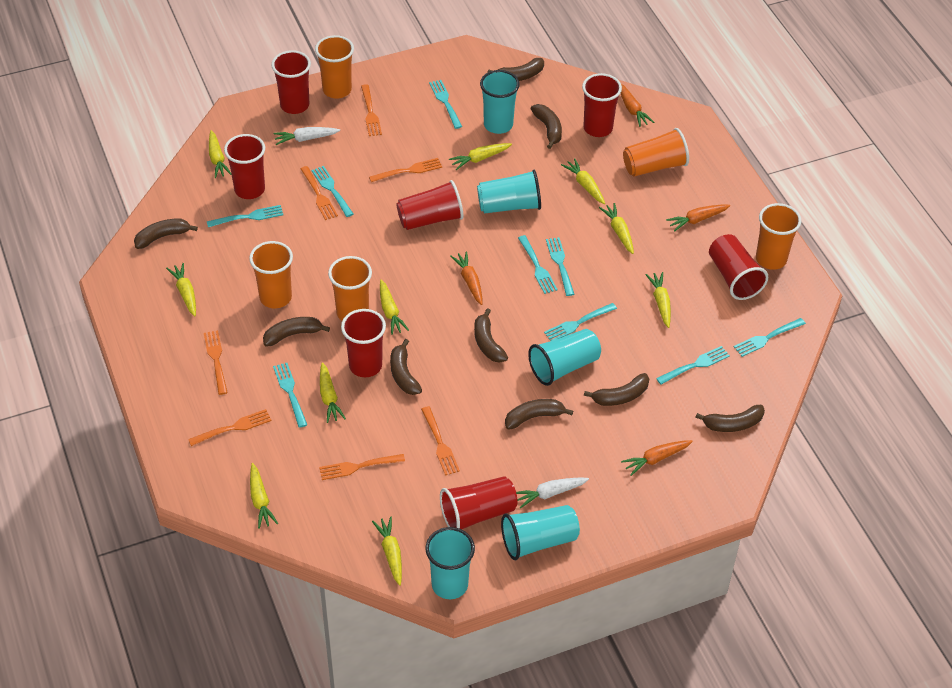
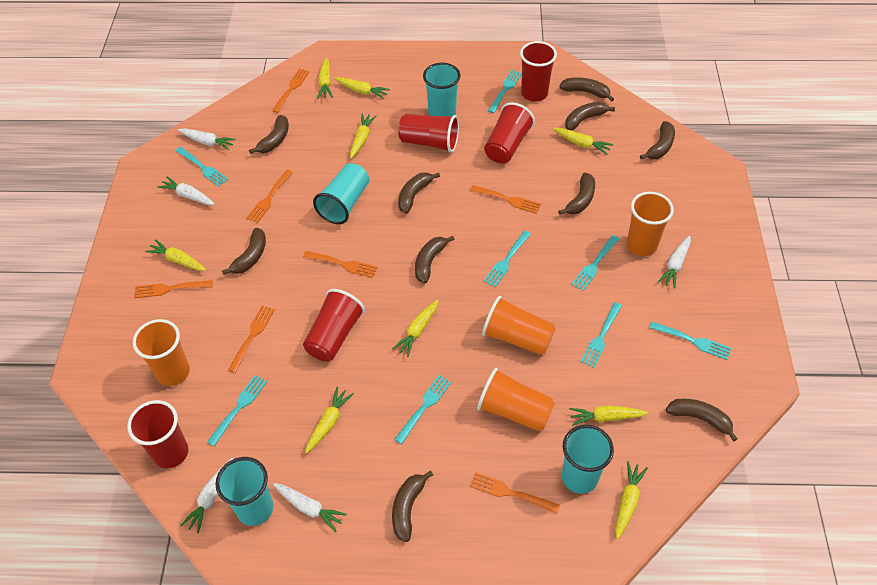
brown banana: 9 -> 10
orange carrot: 4 -> 0
orange cup: 5 -> 4
red cup: 7 -> 5
turquoise cup: 5 -> 4
turquoise fork: 9 -> 8
white carrot: 2 -> 5
yellow carrot: 10 -> 9

